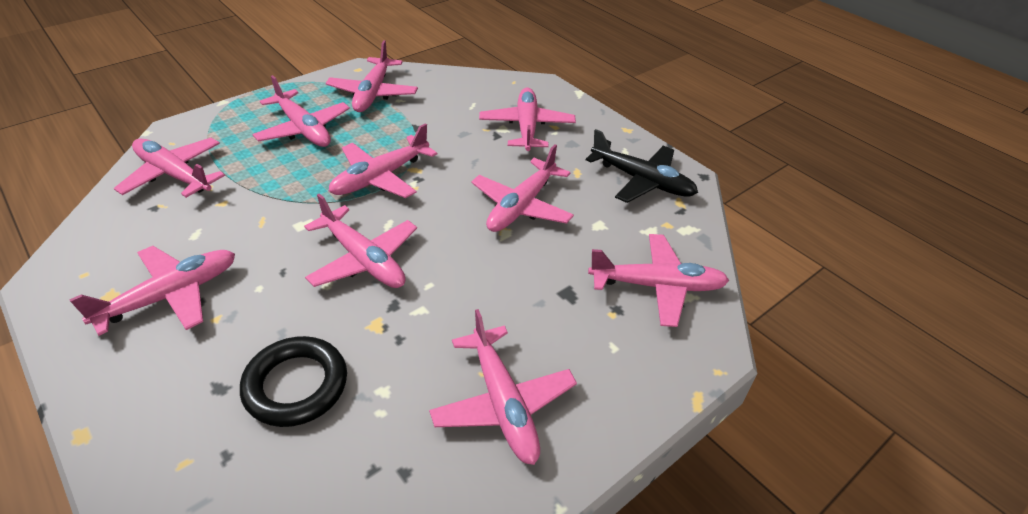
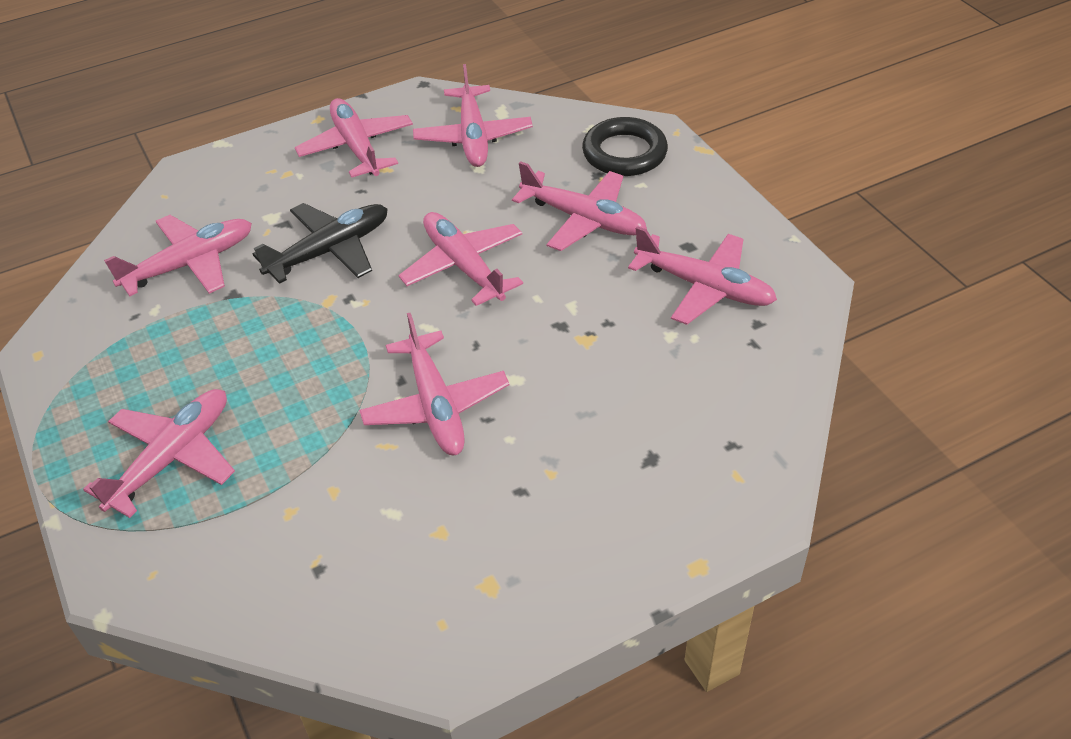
pink plane: 10 -> 8

